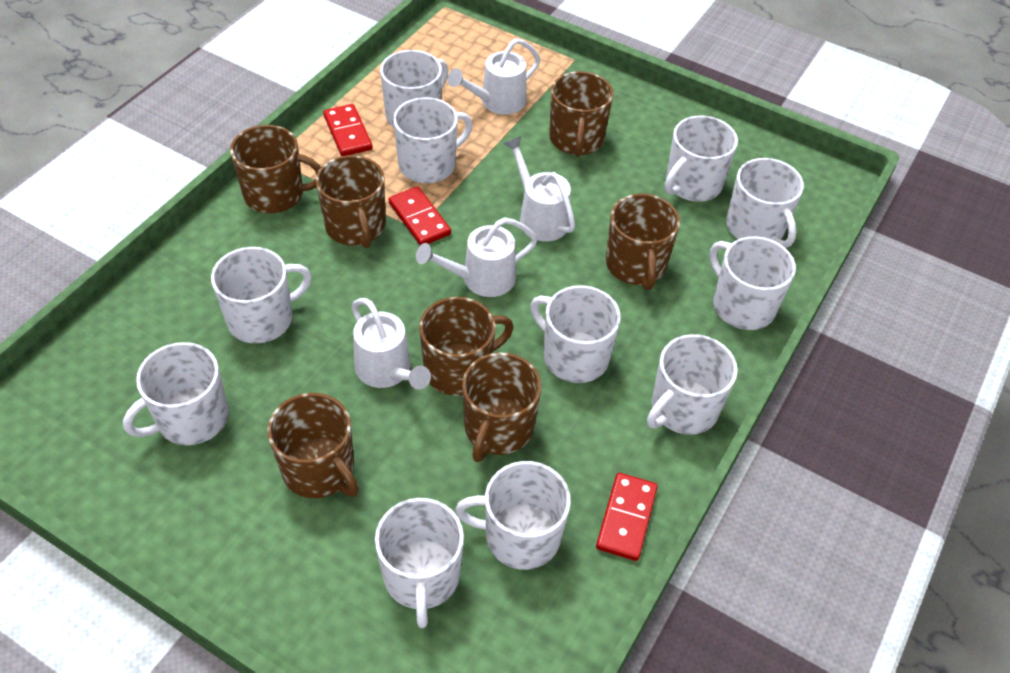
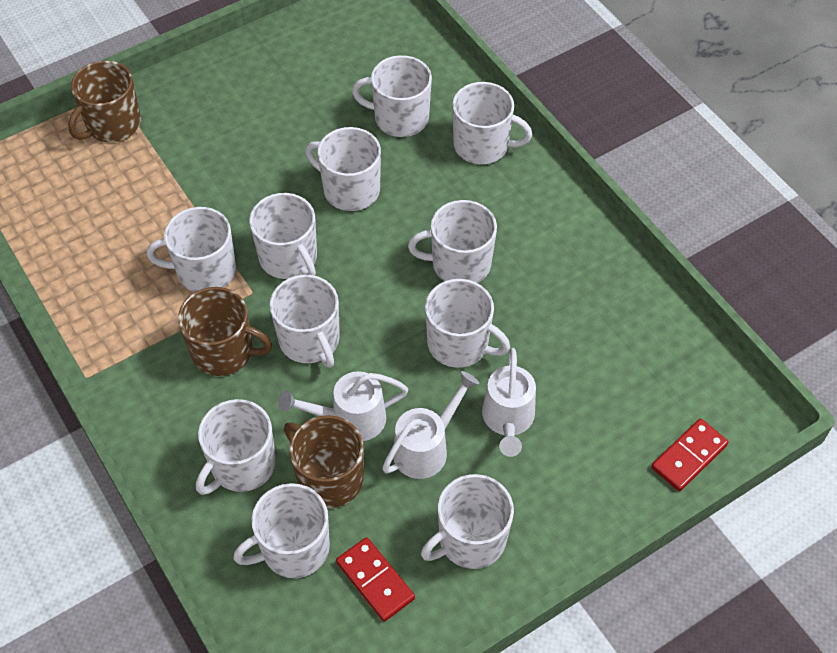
brown mug: 7 -> 3
red domino: 3 -> 2
white watering can: 4 -> 3

